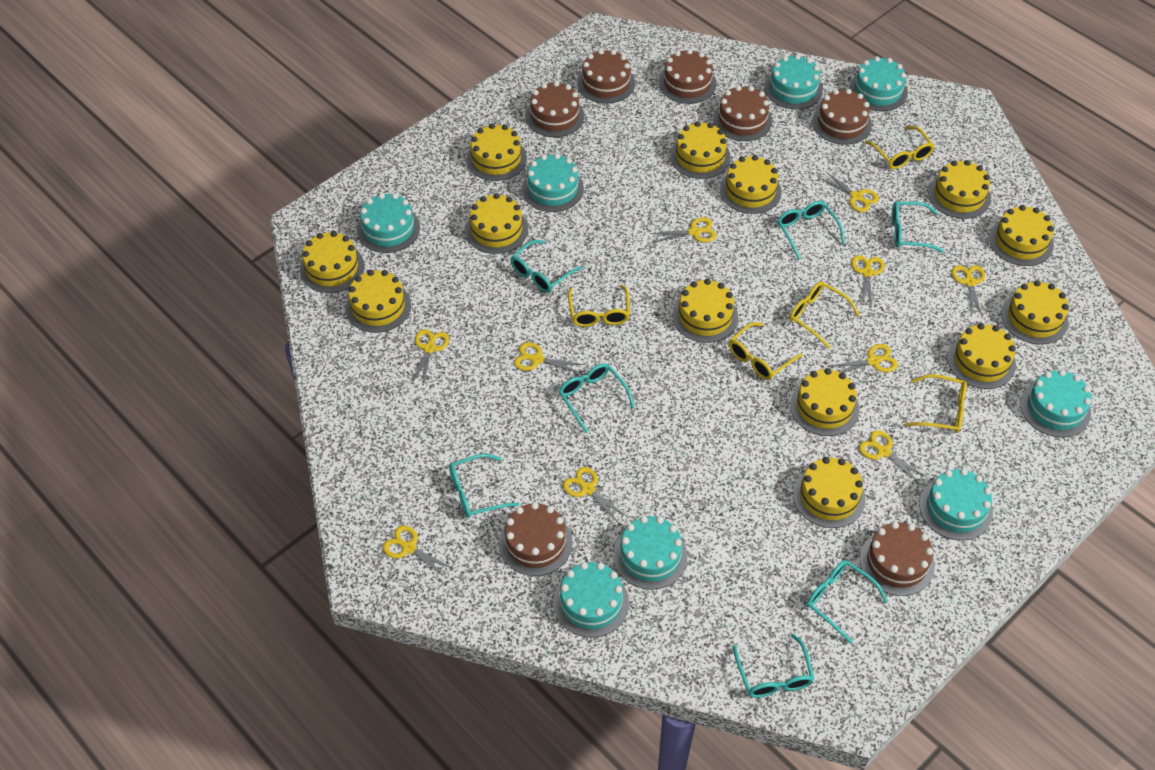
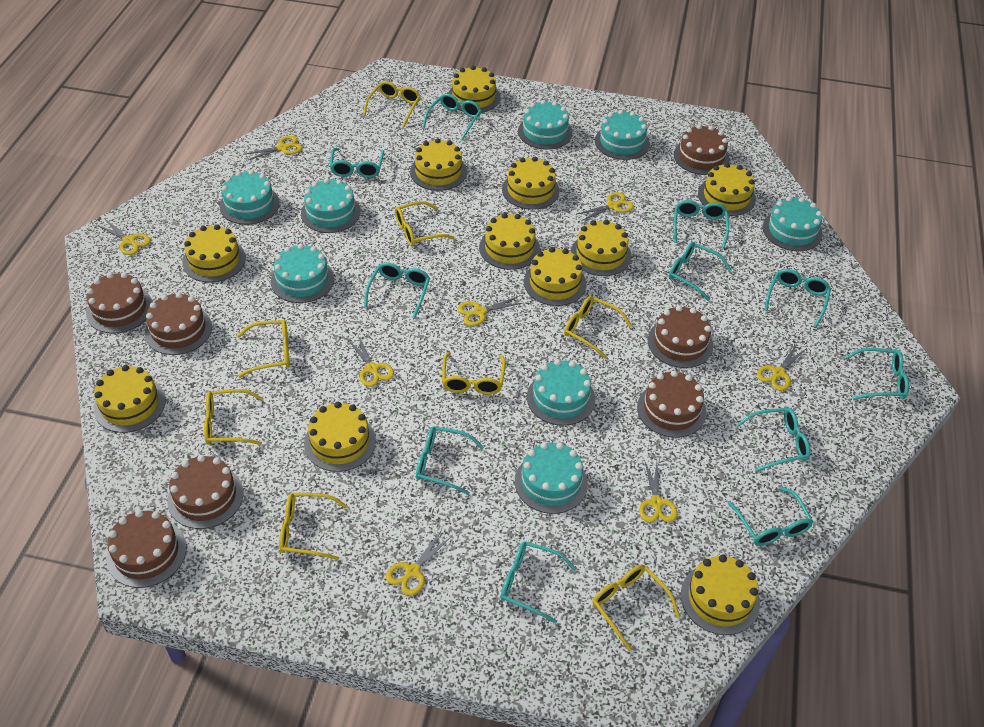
turquoise glasses: 7 -> 11
yellow cake: 13 -> 11
yellow glasses: 5 -> 8
yellow scissors: 10 -> 8

